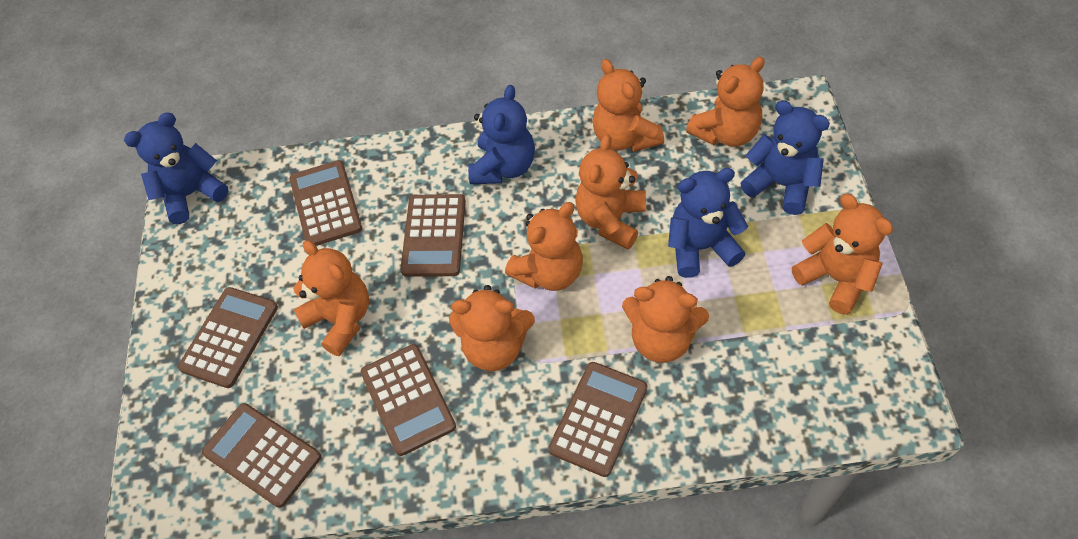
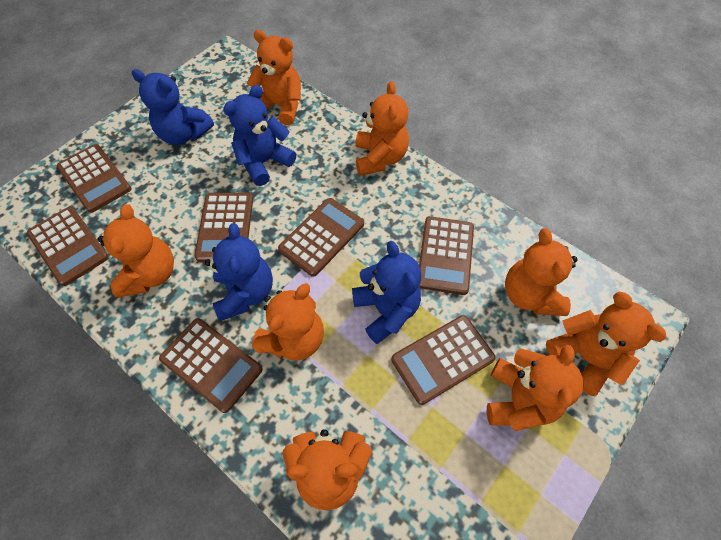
brown calculator: 6 -> 7

